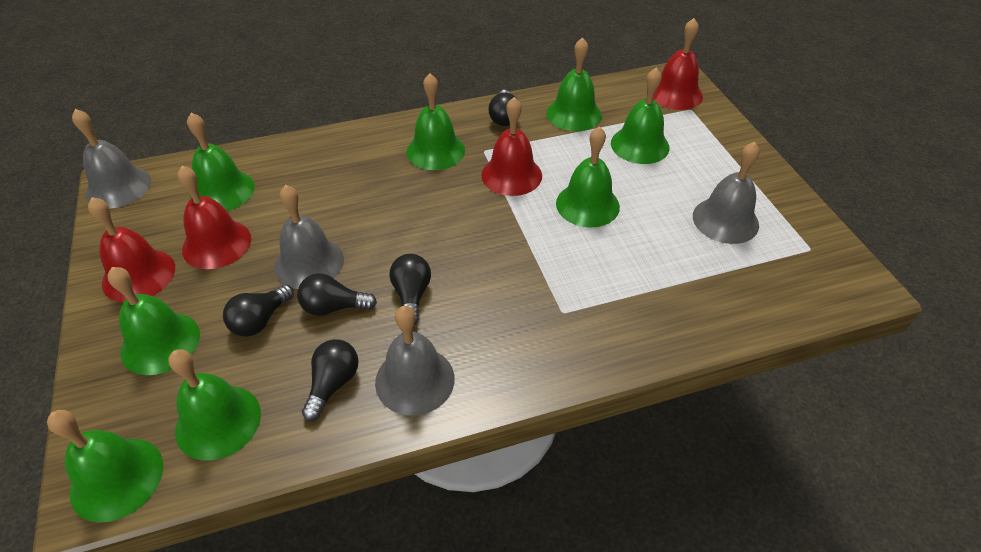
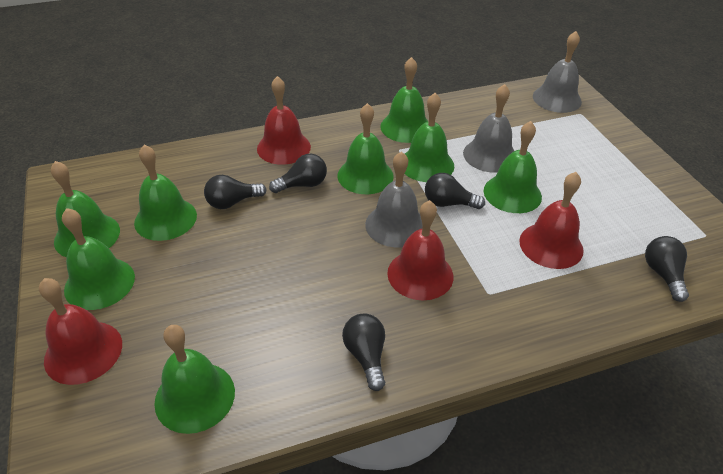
grey bell: 4 -> 3

